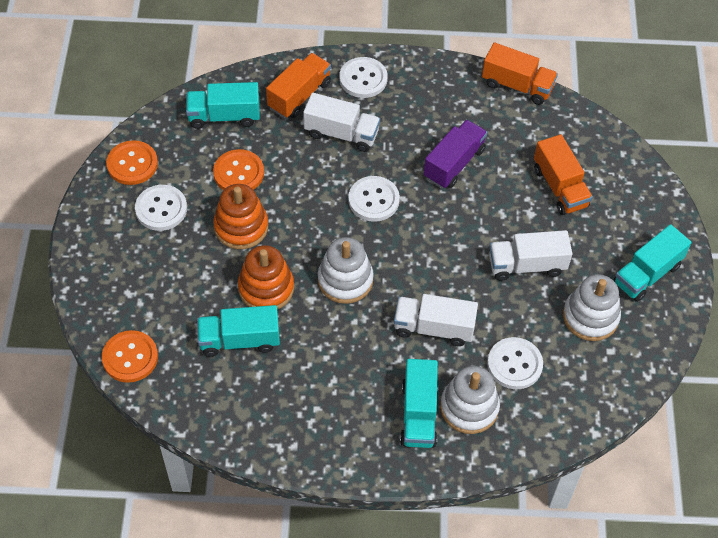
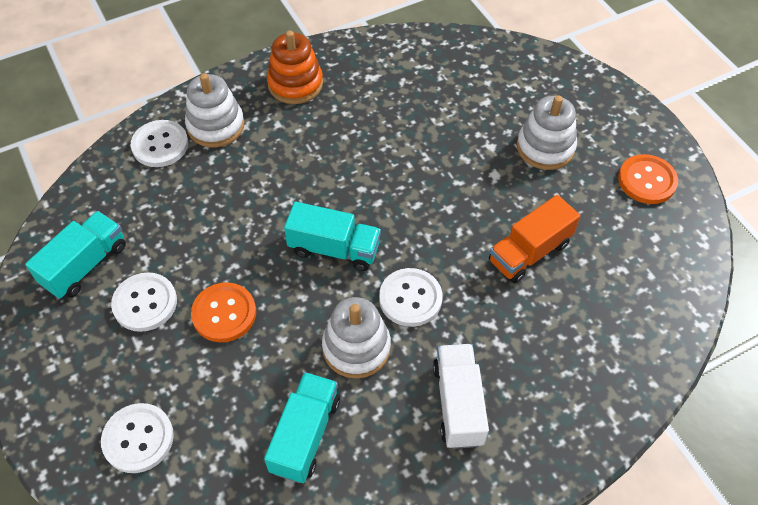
orange button: 3 -> 2
orange stacking toy: 2 -> 1
orange truck: 3 -> 1
purple truck: 1 -> 0
turquoise truck: 4 -> 3
white truck: 3 -> 1

